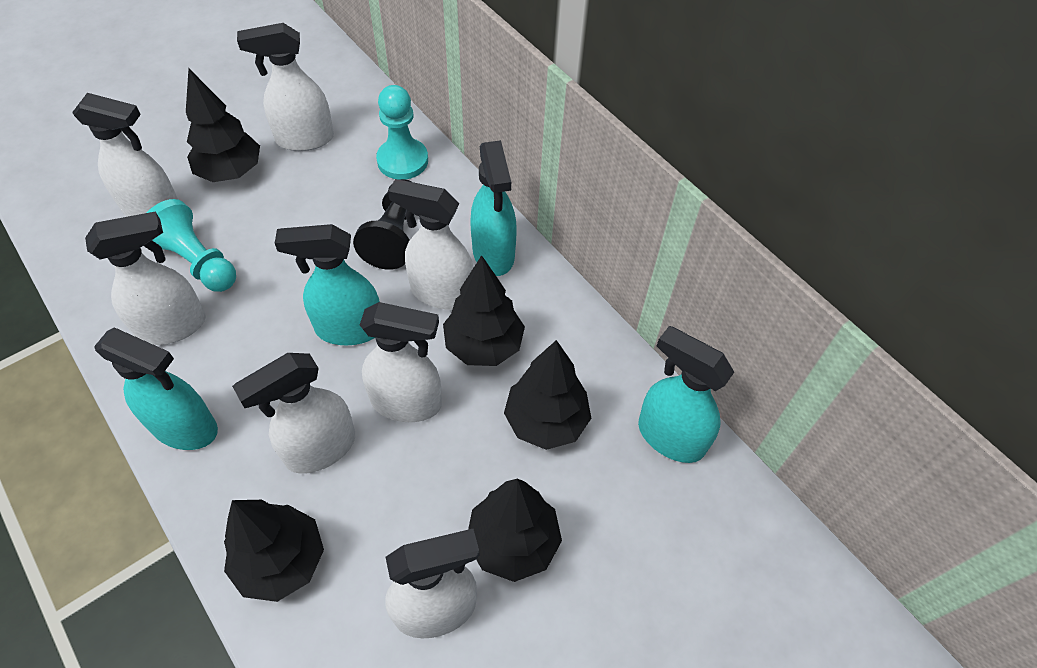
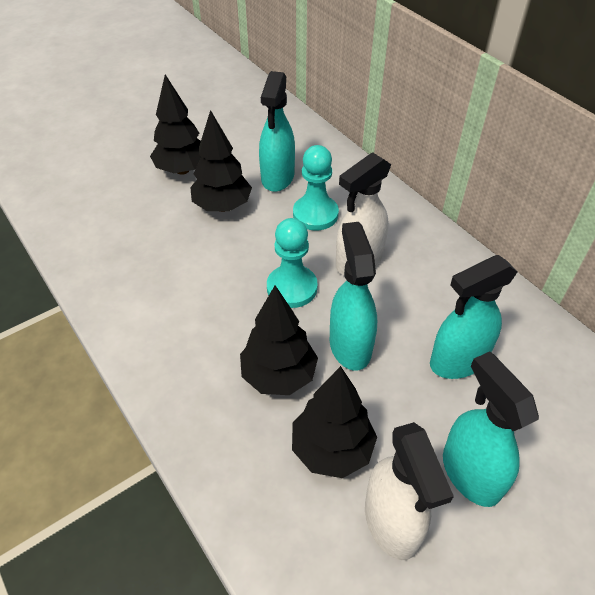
black pawn: 1 -> 0
black tree: 5 -> 4
white spray bottle: 7 -> 2

